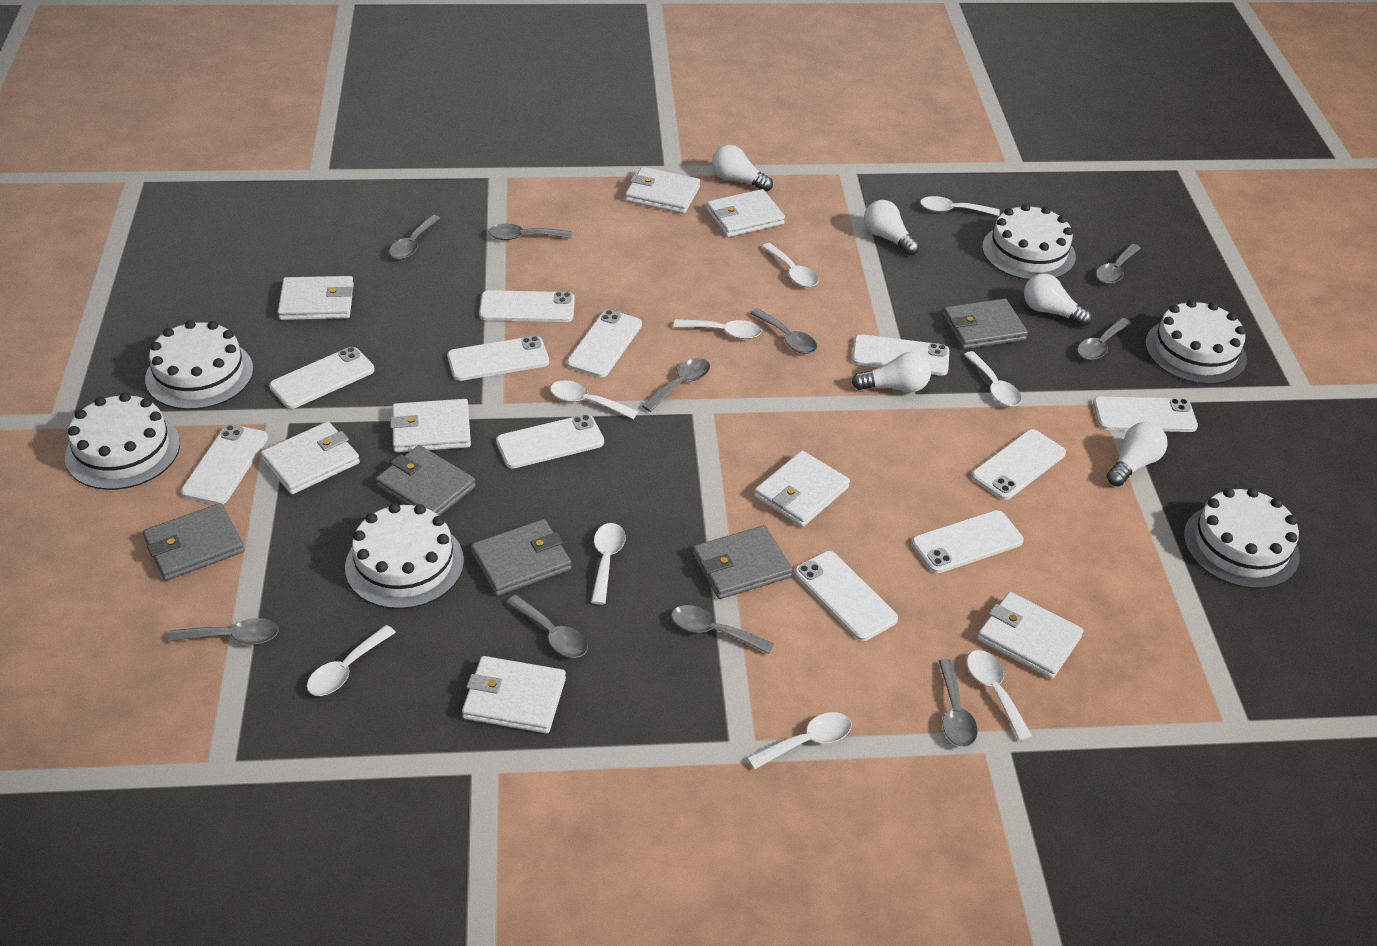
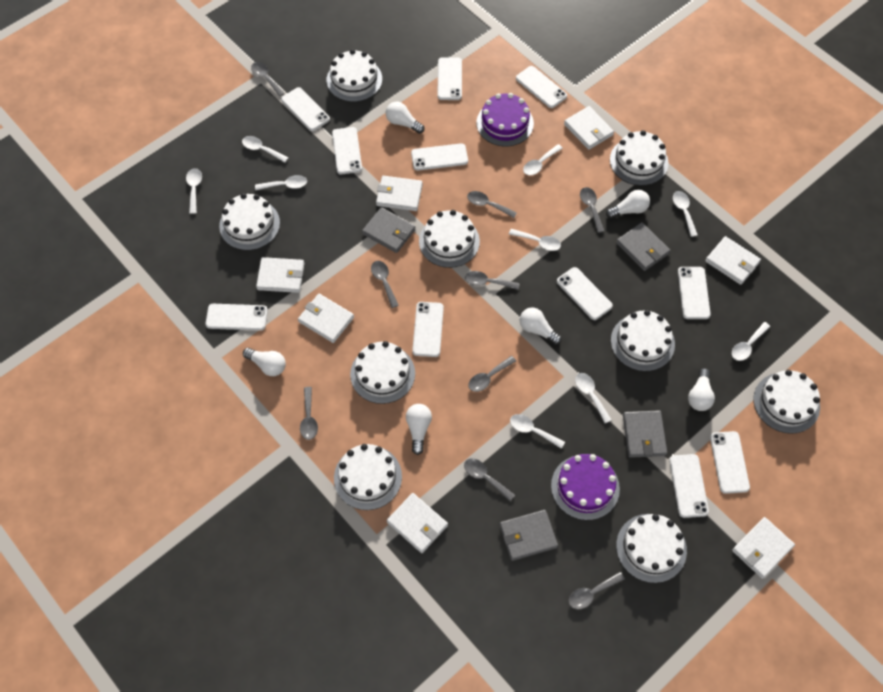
grey spoon: 10 -> 9
grey wallet: 5 -> 4
purple cake: 0 -> 2
white cake: 6 -> 9
white light bulb: 5 -> 6
white wallet: 8 -> 7

